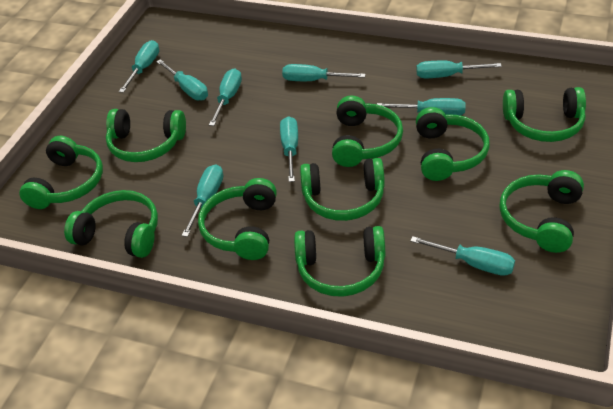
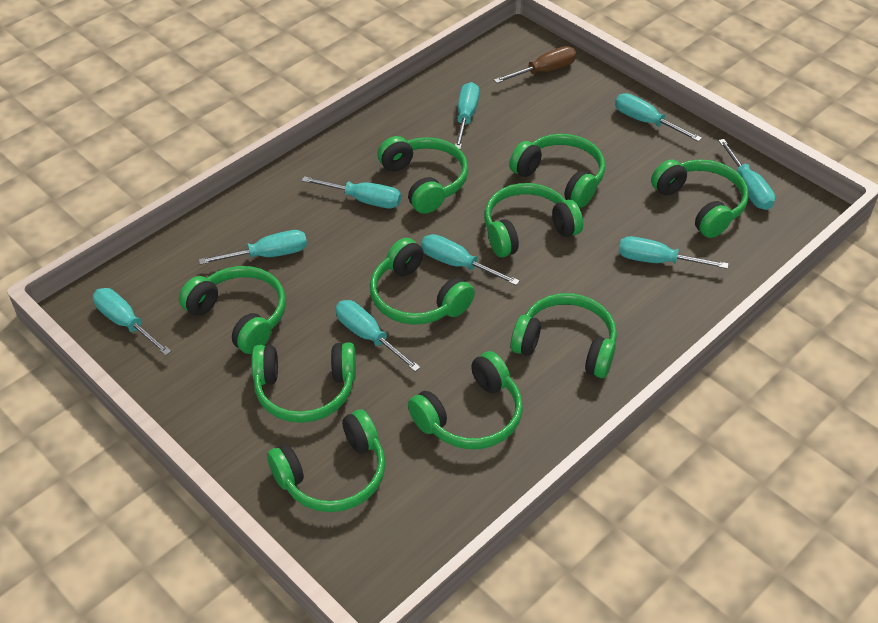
brown screwdriver: 0 -> 1

